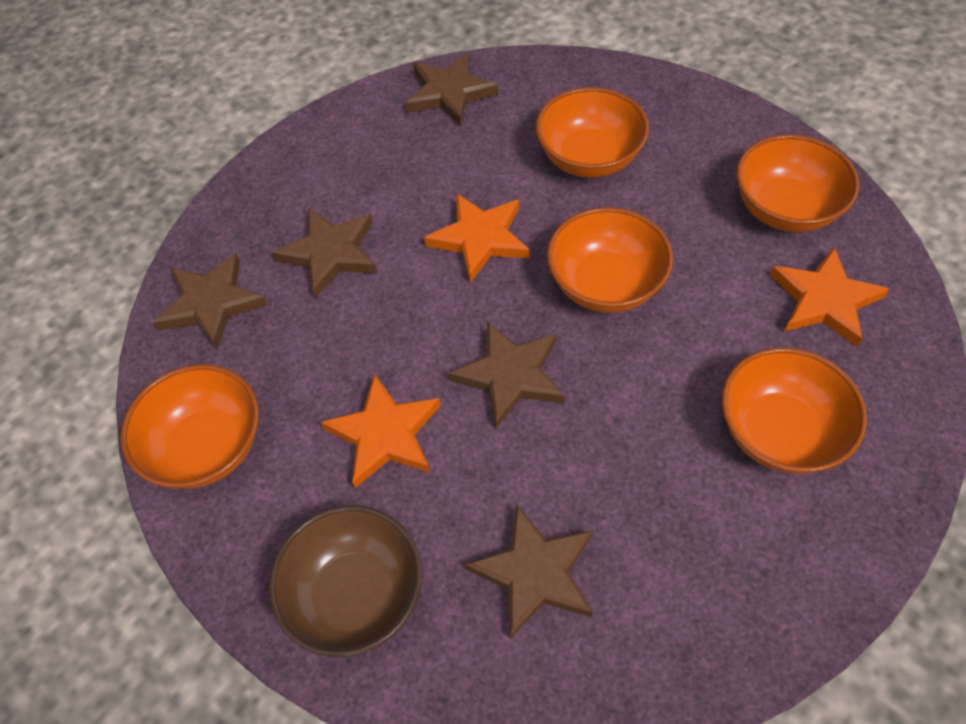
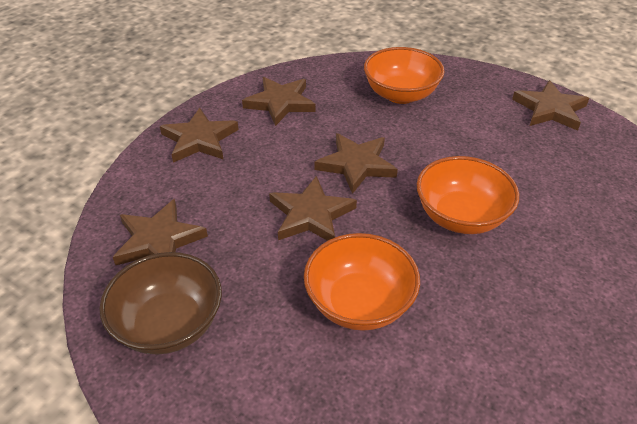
brown star: 5 -> 6
orange bowl: 5 -> 3
orange star: 3 -> 0

